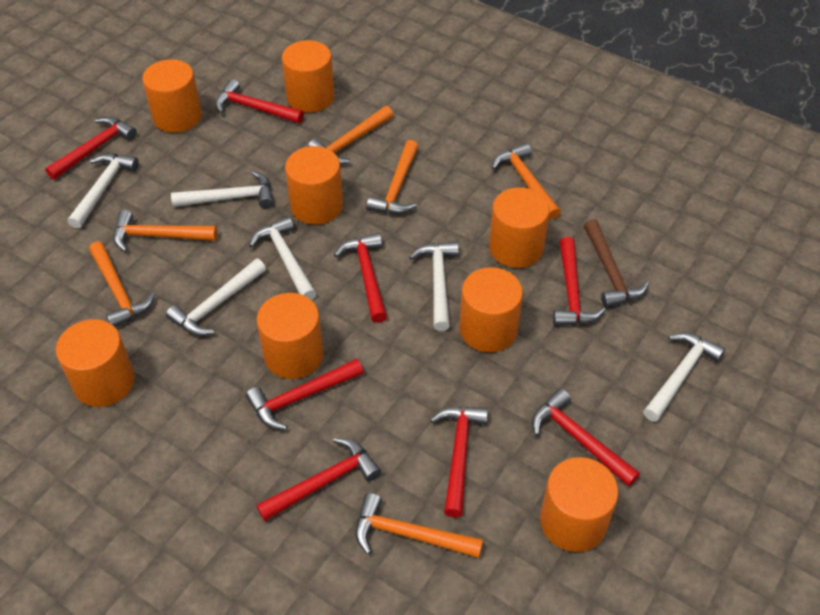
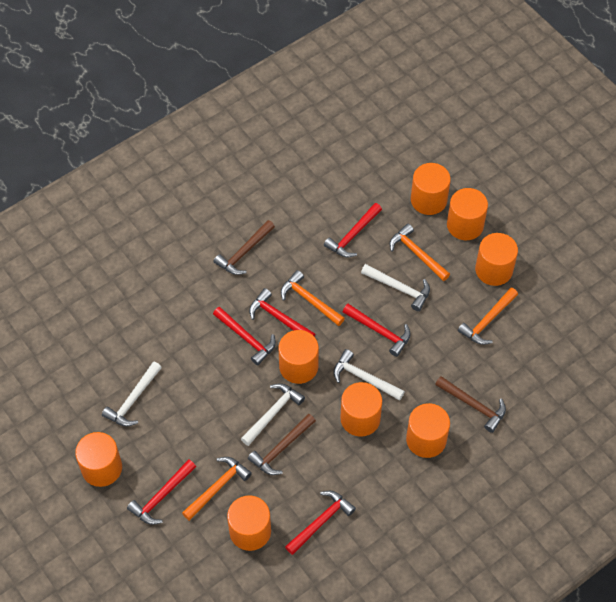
brown hammer: 1 -> 3
orange hammer: 6 -> 4
red hammer: 8 -> 6
white hammer: 6 -> 4

